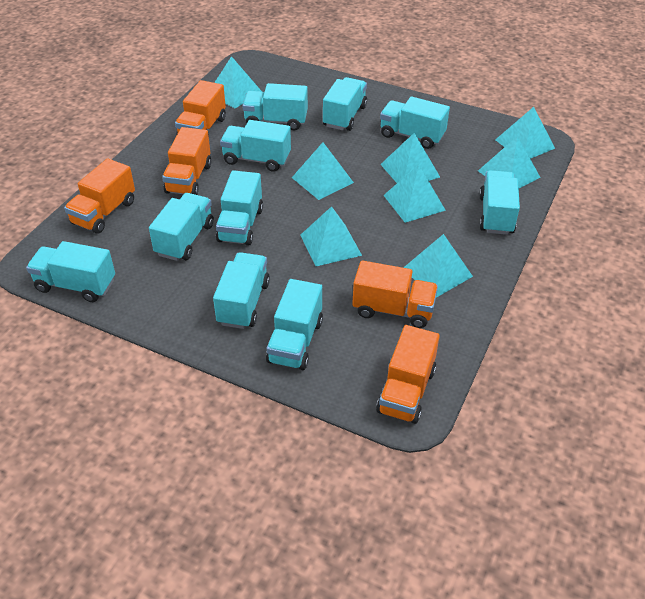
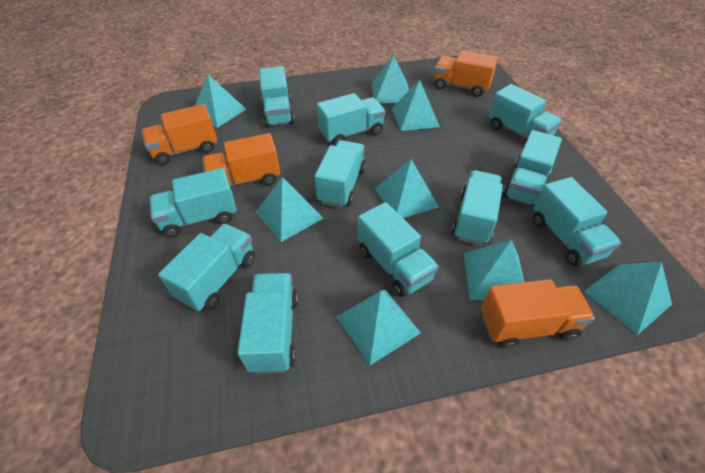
orange truck: 5 -> 4
turquoise truck: 10 -> 11

